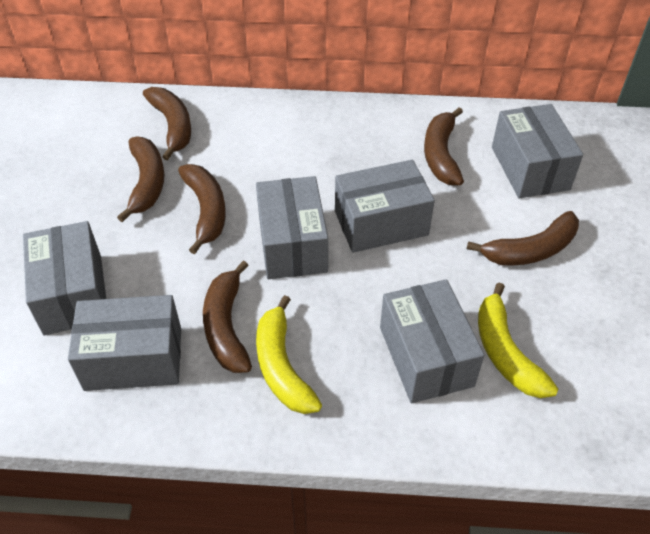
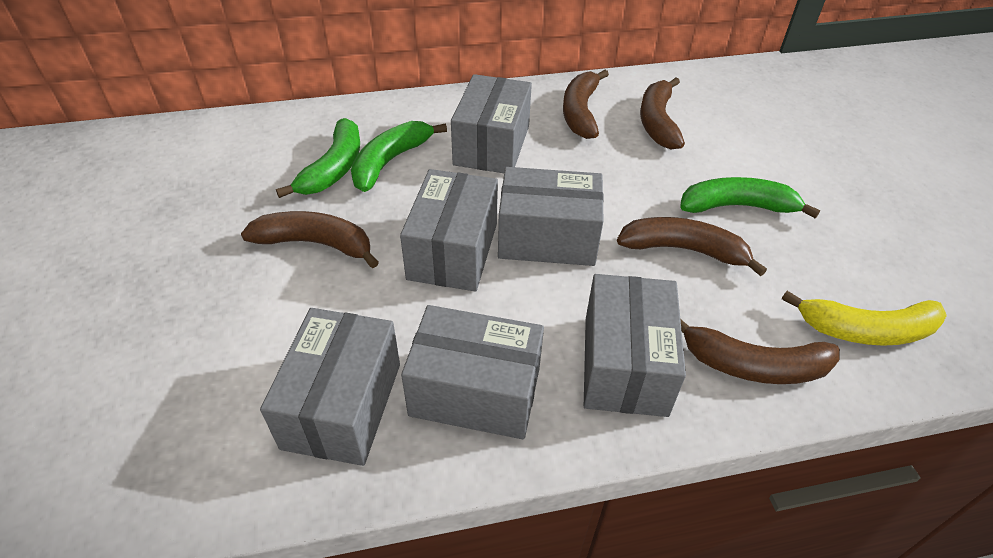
brown banana: 6 -> 5
green banana: 0 -> 3
yellow banana: 2 -> 1

